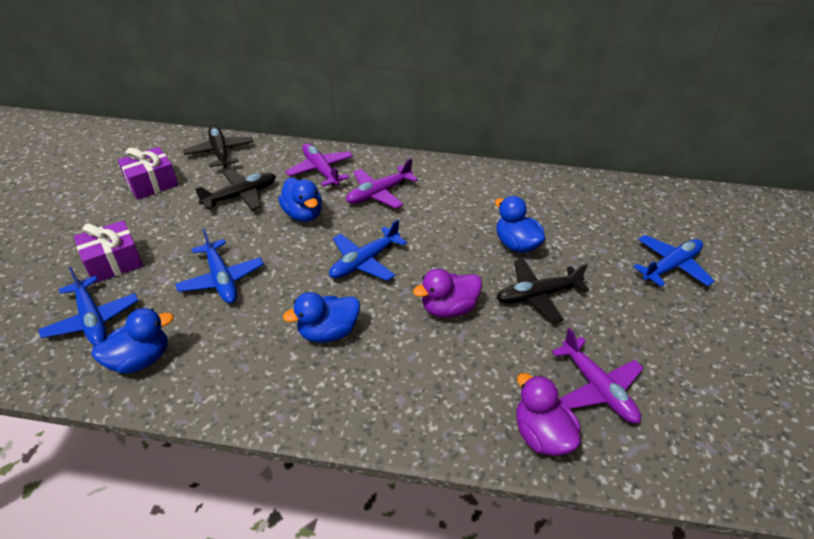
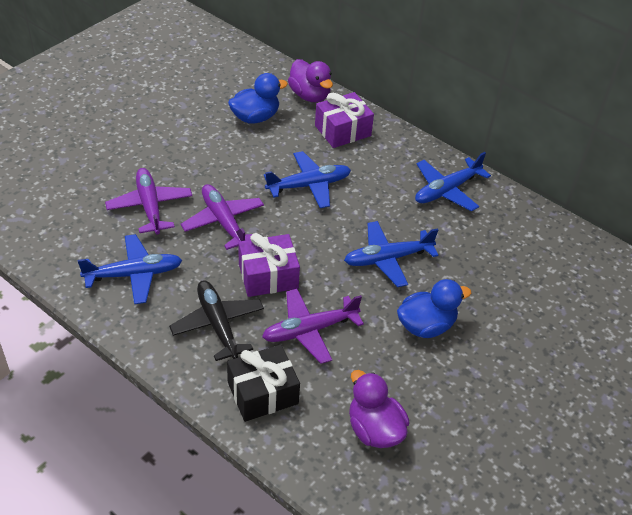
black gift: 0 -> 1
black plane: 3 -> 1
blue duck: 4 -> 2

